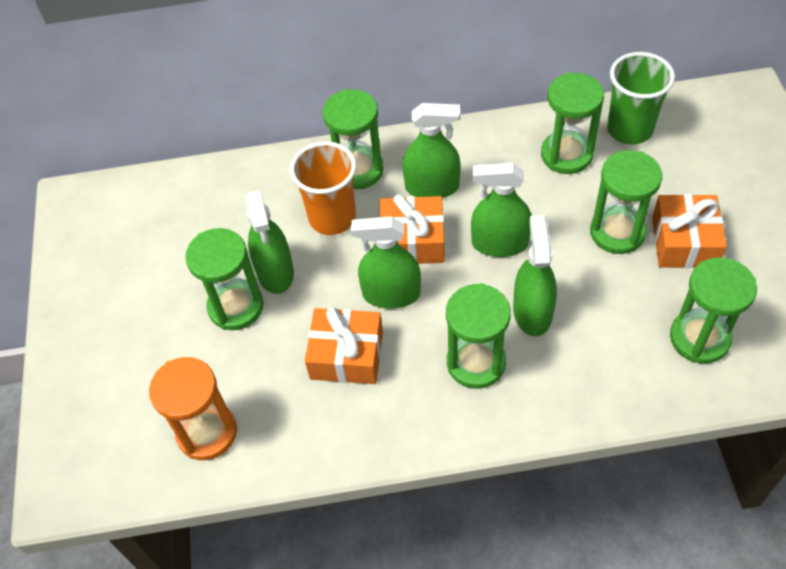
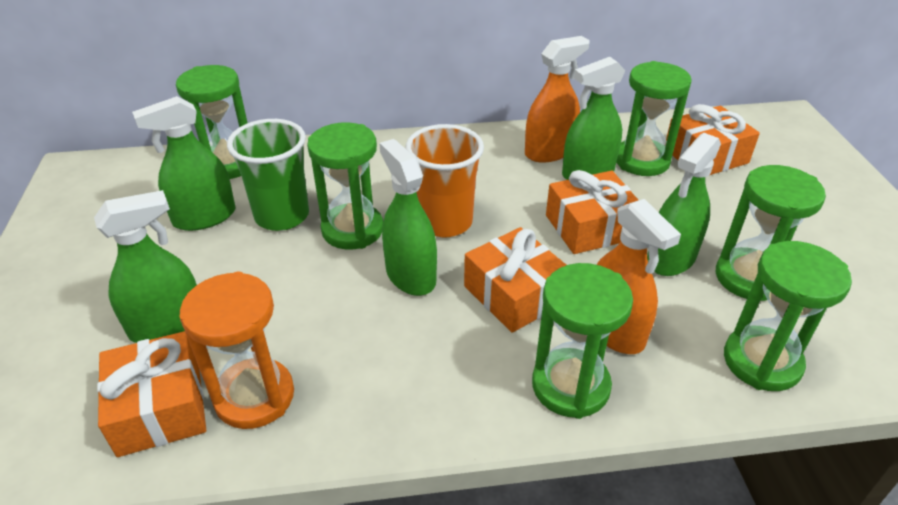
orange gift: 3 -> 4
orange spray bottle: 0 -> 2

